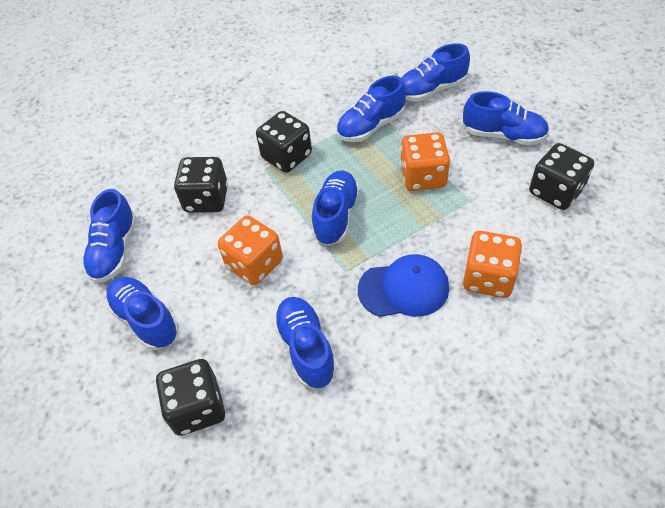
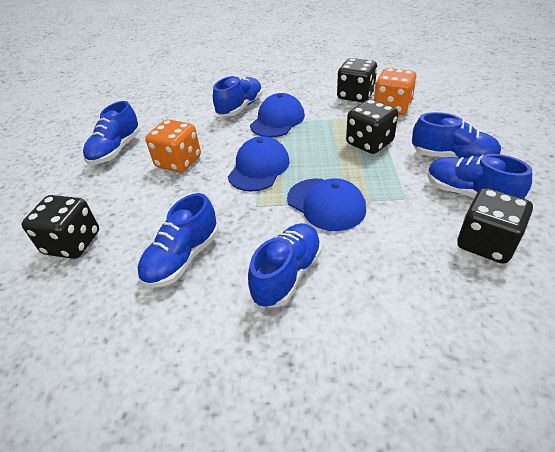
blue cap: 1 -> 3
blue shoe: 7 -> 6
orange dice: 3 -> 2

